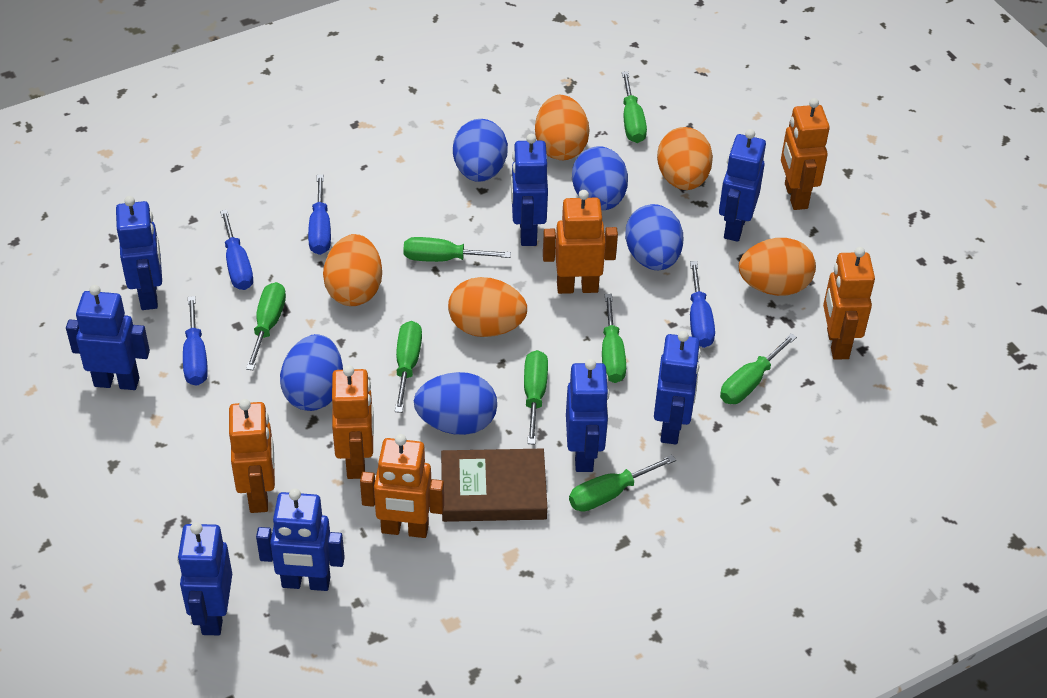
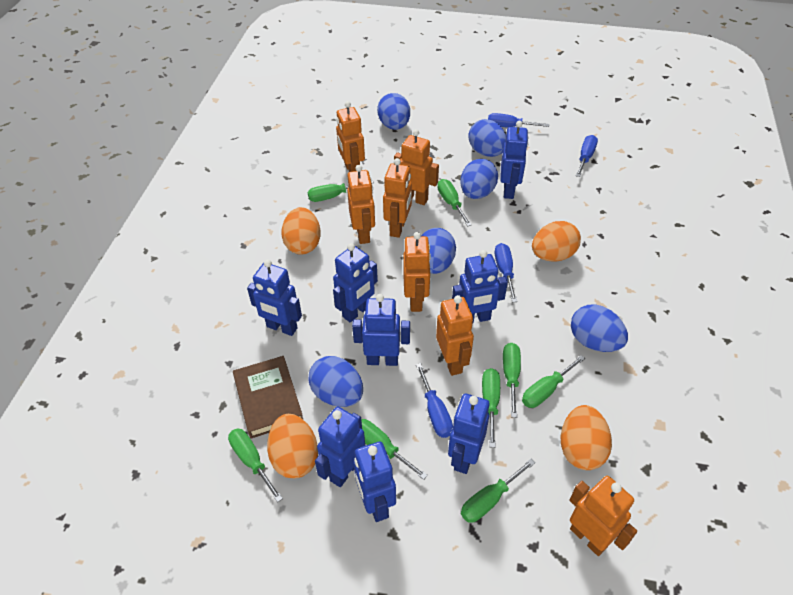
blue egg: 5 -> 6
orange egg: 5 -> 4
orange robot: 6 -> 7

